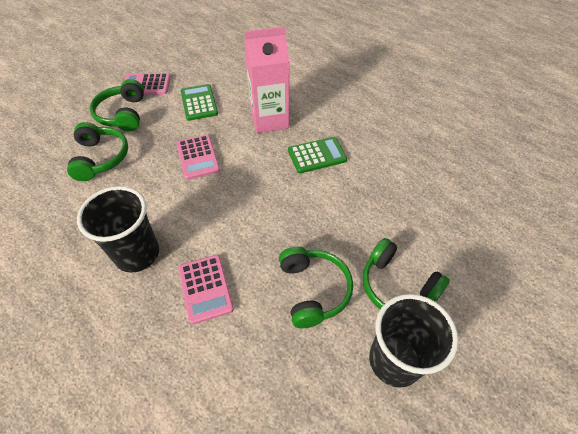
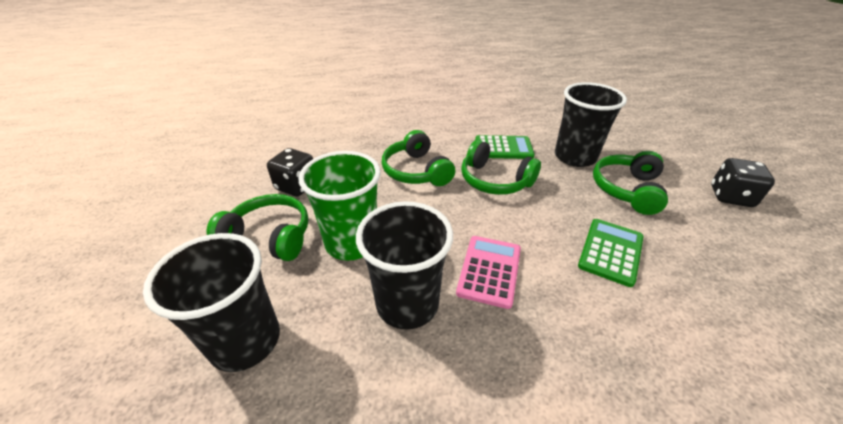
black cup: 2 -> 3
black dice: 0 -> 2
green cup: 0 -> 1
pink calculator: 3 -> 1
pink carton: 1 -> 0

